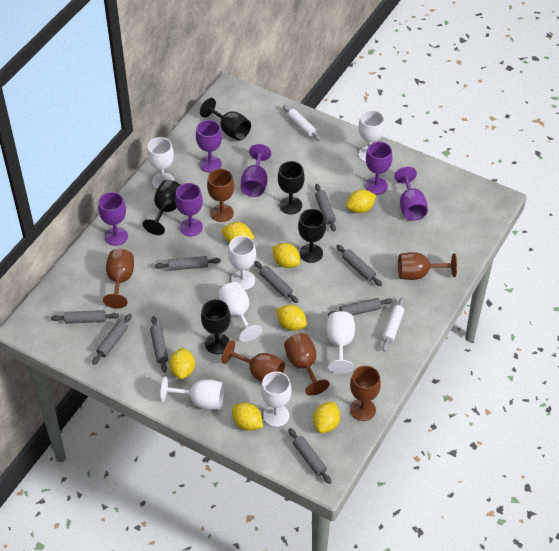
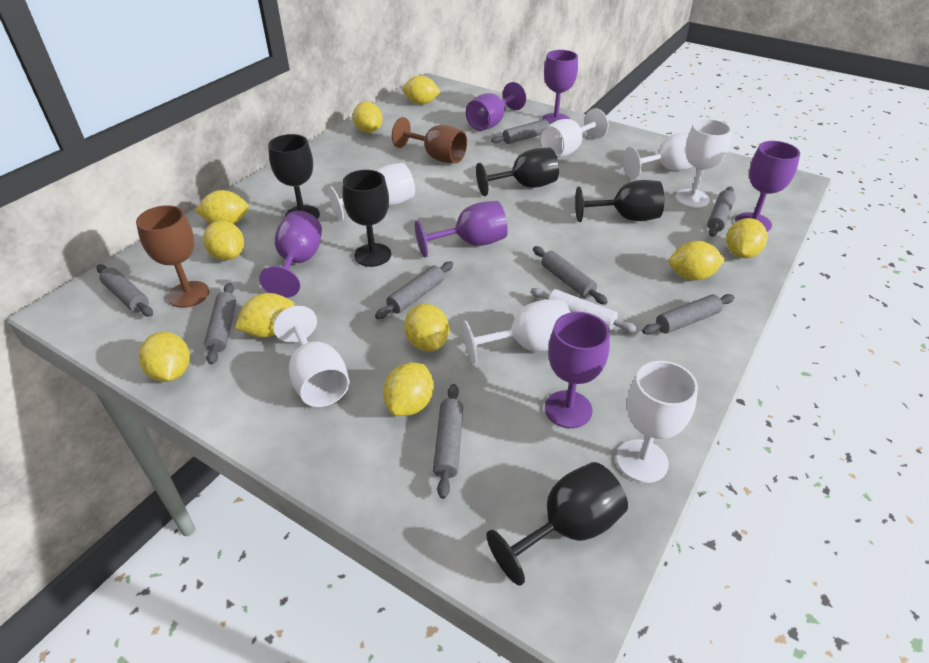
brown goblet: 6 -> 2
grey rolling pin: 9 -> 8
white rolling pin: 2 -> 1
yellow lemon: 7 -> 10

